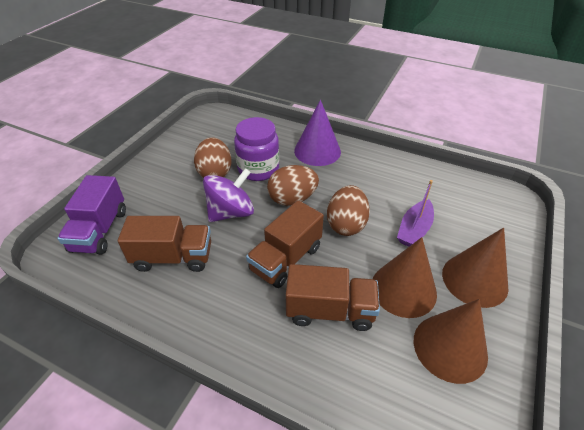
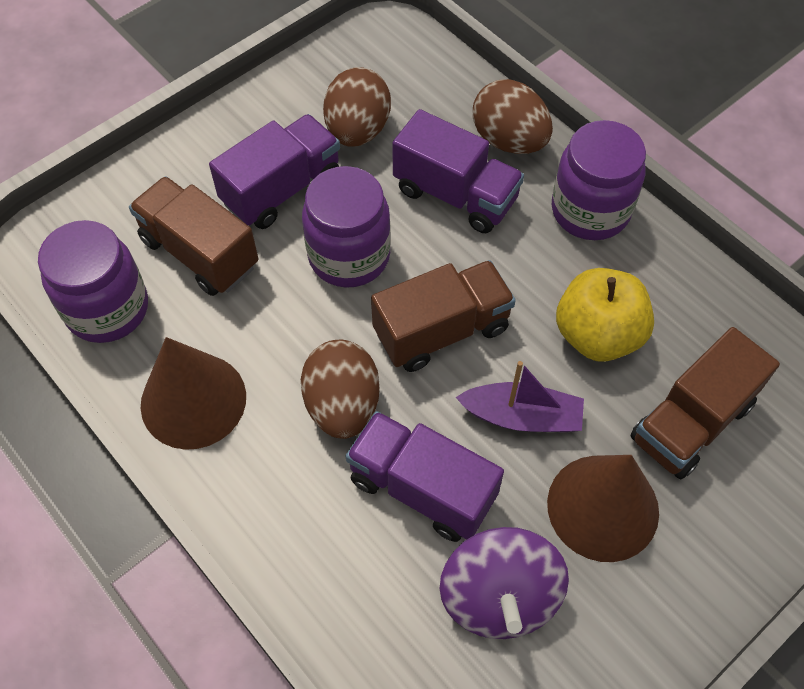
brown cone: 3 -> 2
purple cone: 1 -> 0
purple jar: 1 -> 3
purple truck: 1 -> 3
yellow apple: 0 -> 1

